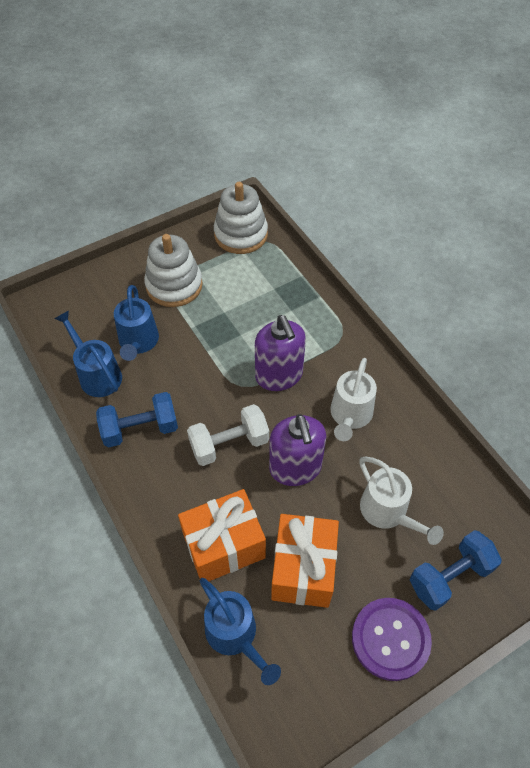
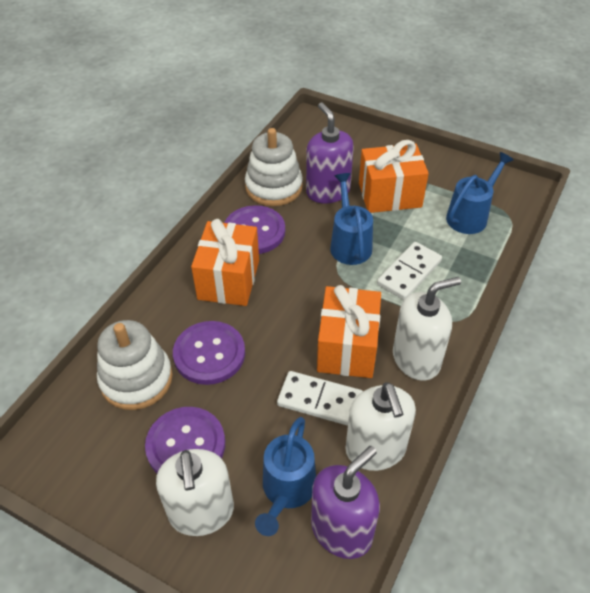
blue dumbbell: 2 -> 0
orange gift: 2 -> 3
purple button: 1 -> 3
white domino: 0 -> 2
white dumbbell: 1 -> 0
white soap dispenser: 0 -> 3
white watering can: 2 -> 0

